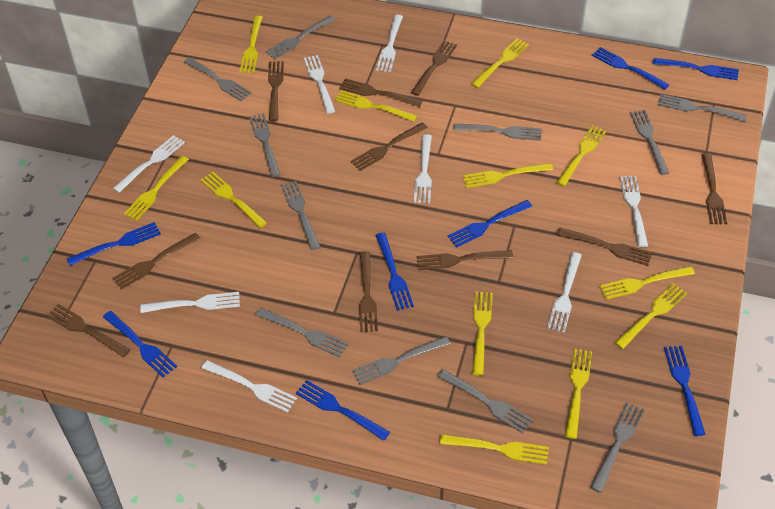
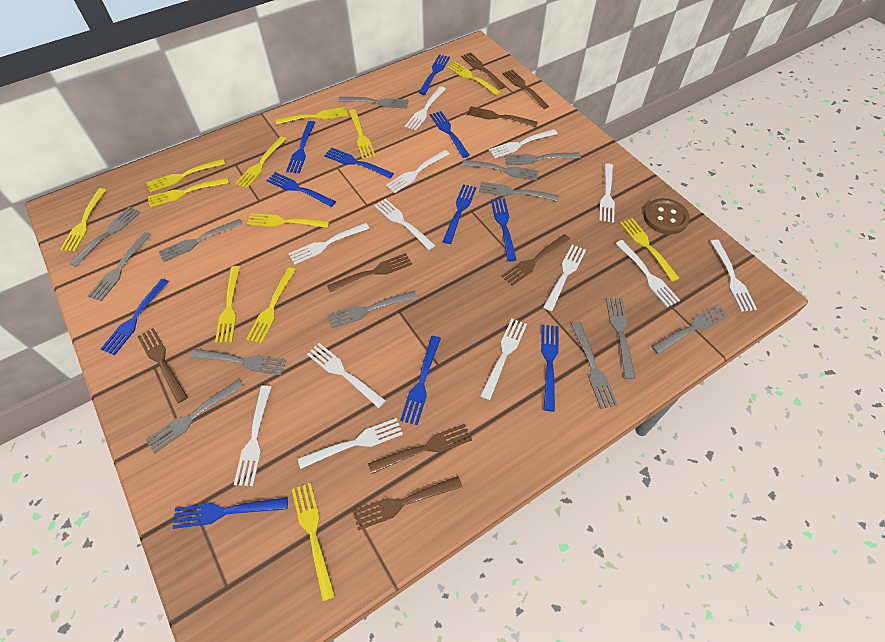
blue fork: 8 -> 11
brown button: 0 -> 1
brown fork: 10 -> 8
grey fork: 11 -> 13
white fork: 8 -> 13

